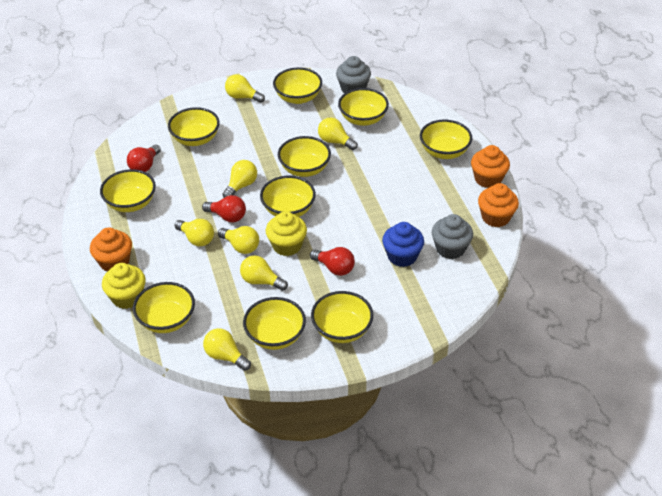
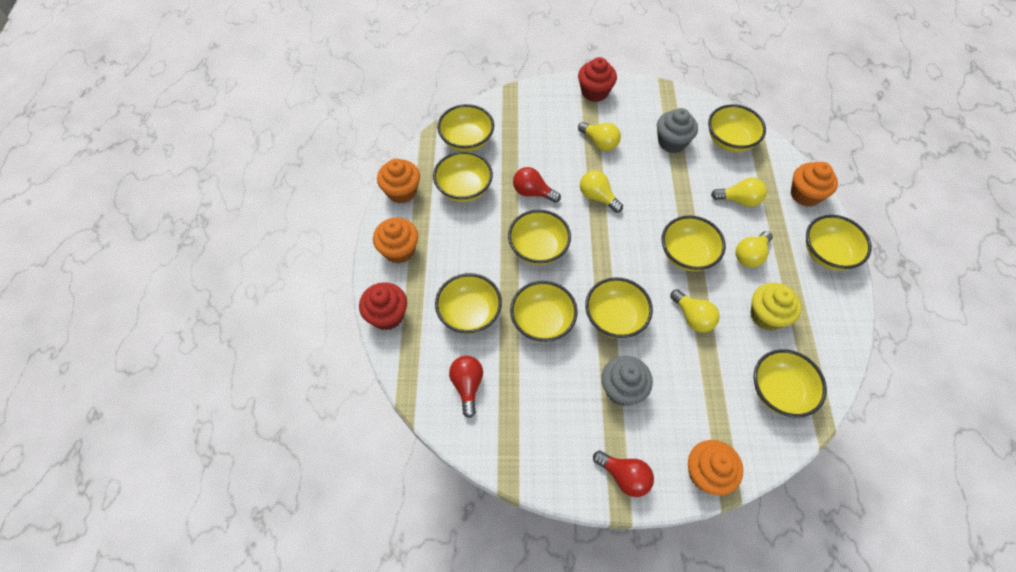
blue cupcake: 1 -> 0
orange cupcake: 3 -> 4
red cupcake: 0 -> 2
yellow cupcake: 2 -> 1
yellow light bulb: 7 -> 5

